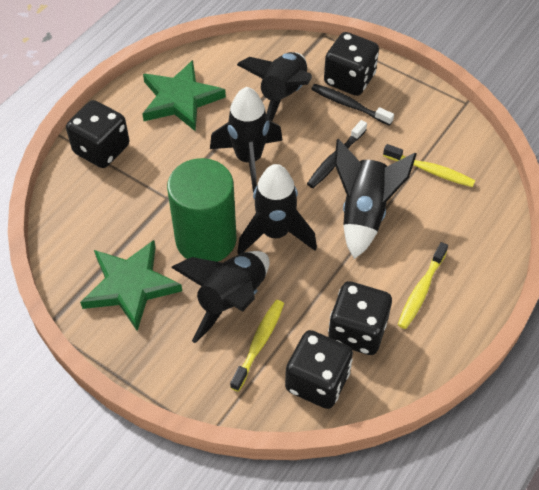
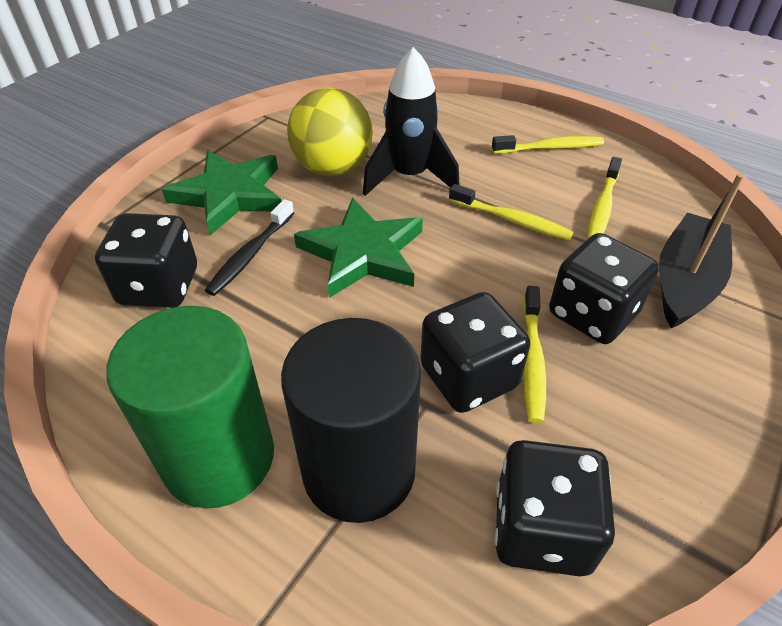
black boat: 0 -> 1
black cylinder: 0 -> 1
black rocket: 5 -> 1
black toothbrush: 2 -> 1
yellow ball: 0 -> 1
yellow toothbrush: 3 -> 4

